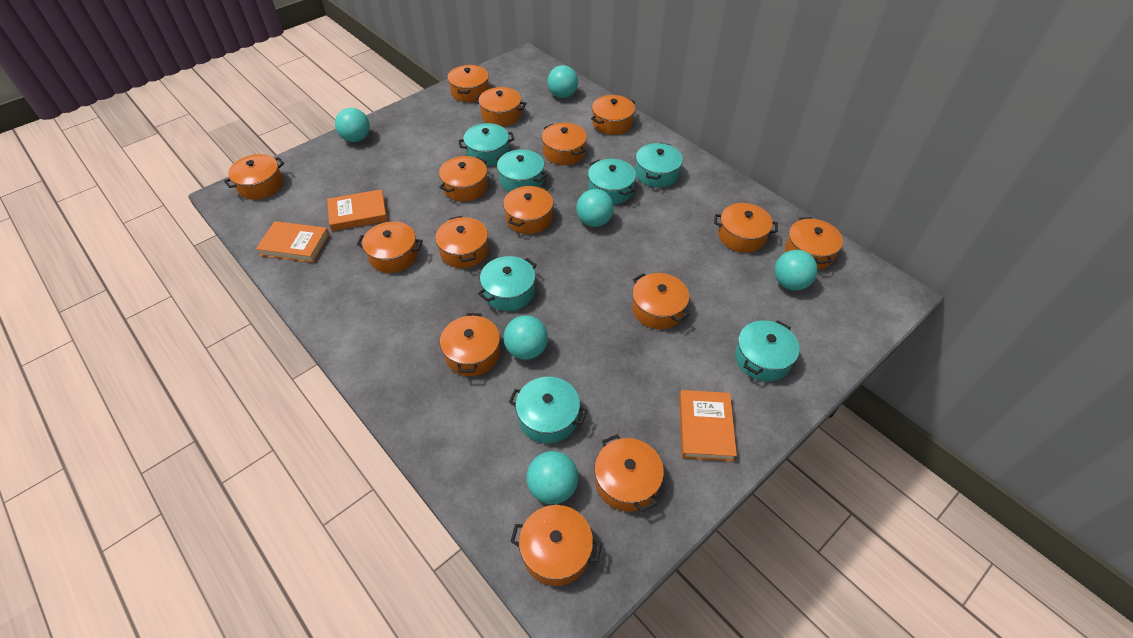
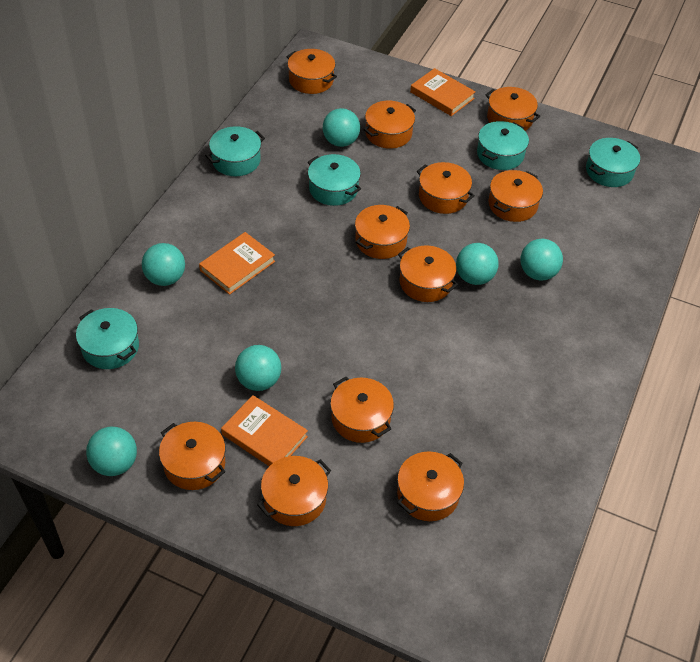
orange pot: 15 -> 11
turquoise pot: 7 -> 5

